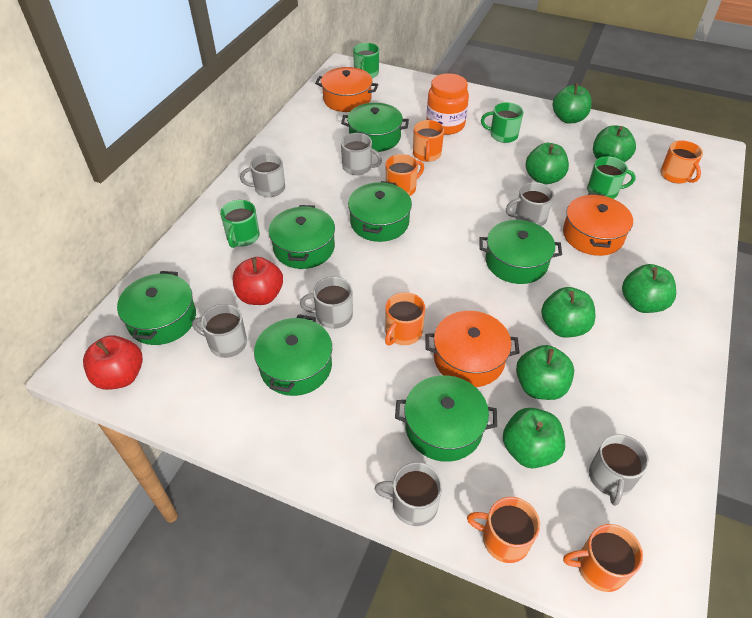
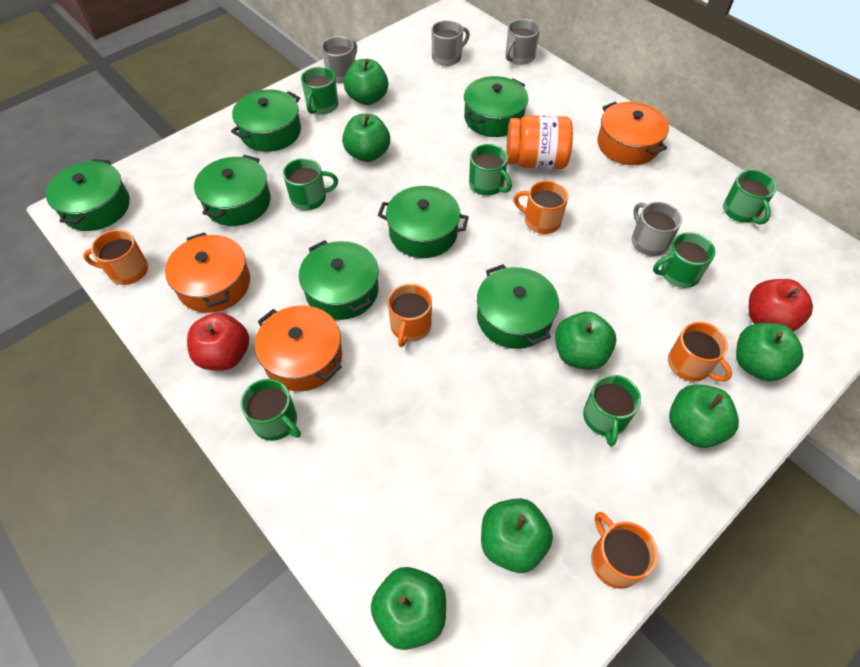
green mug: 4 -> 7
grey mug: 7 -> 4
orange mug: 6 -> 5

